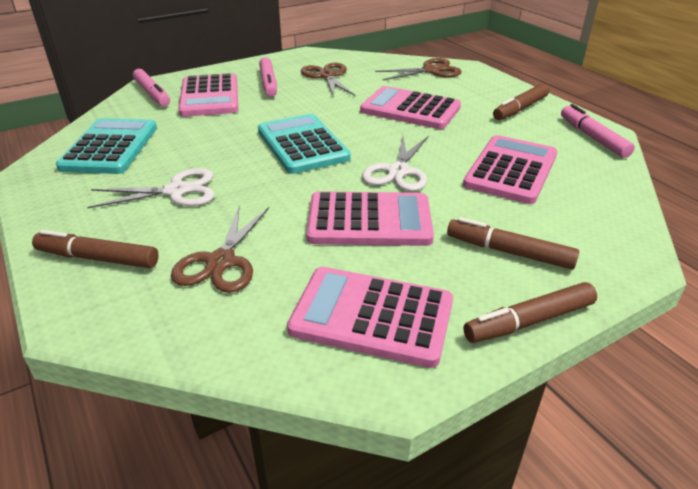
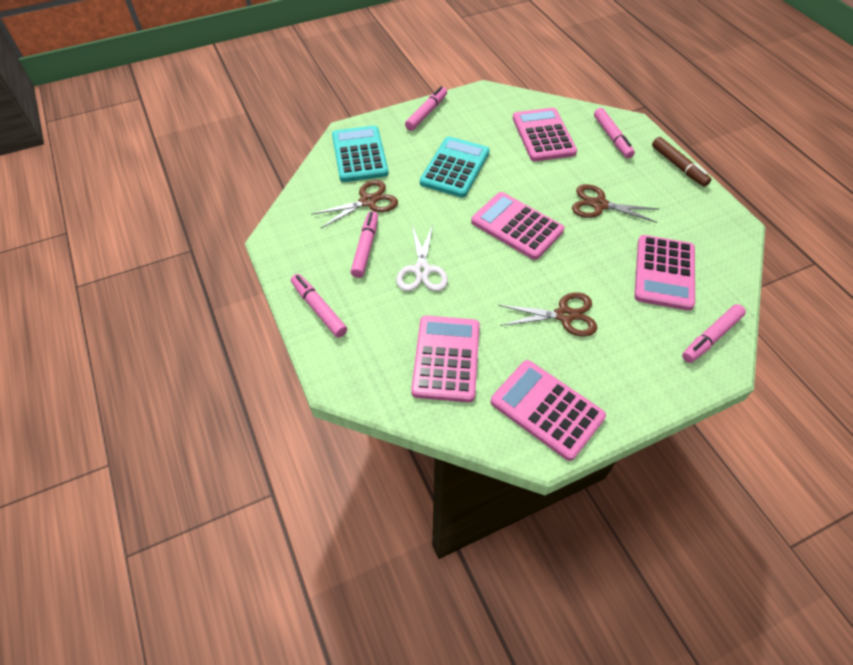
brown marker: 4 -> 1
pink marker: 3 -> 5
white scissors: 2 -> 1

